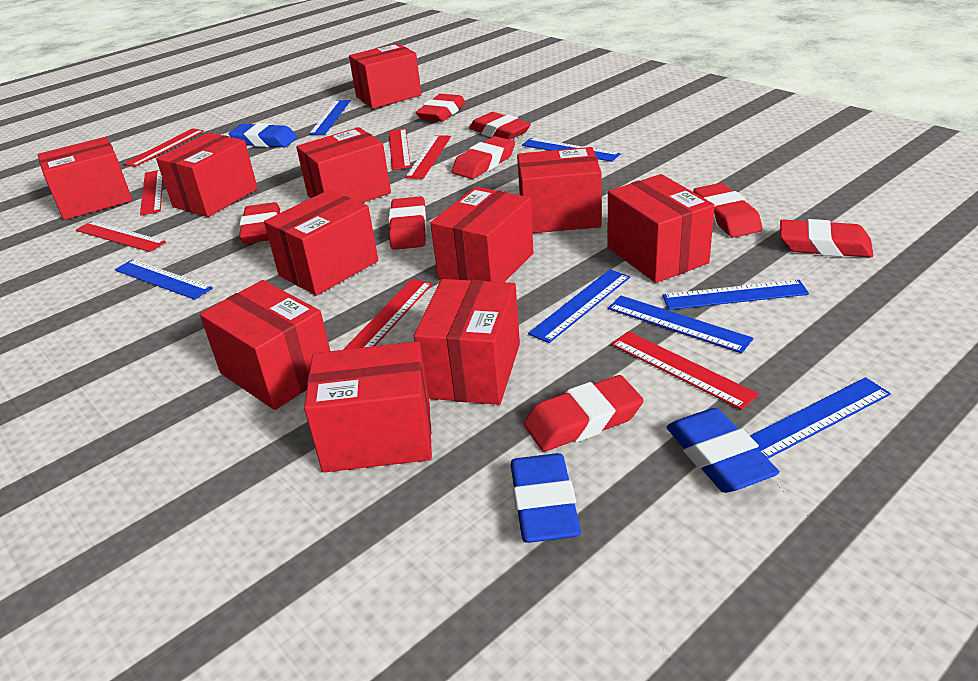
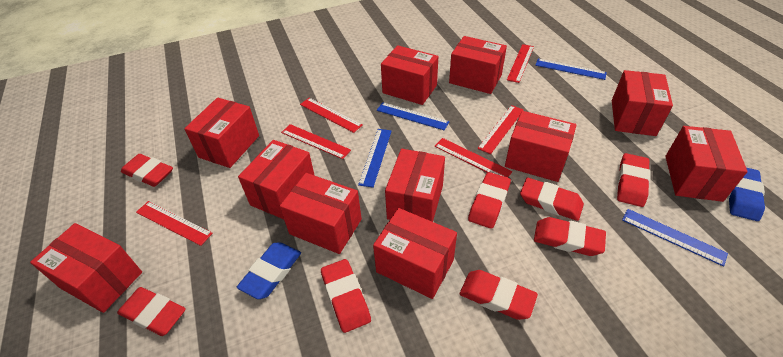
blue eraser: 3 -> 2
blue ruler: 7 -> 4
red ruler: 7 -> 6

